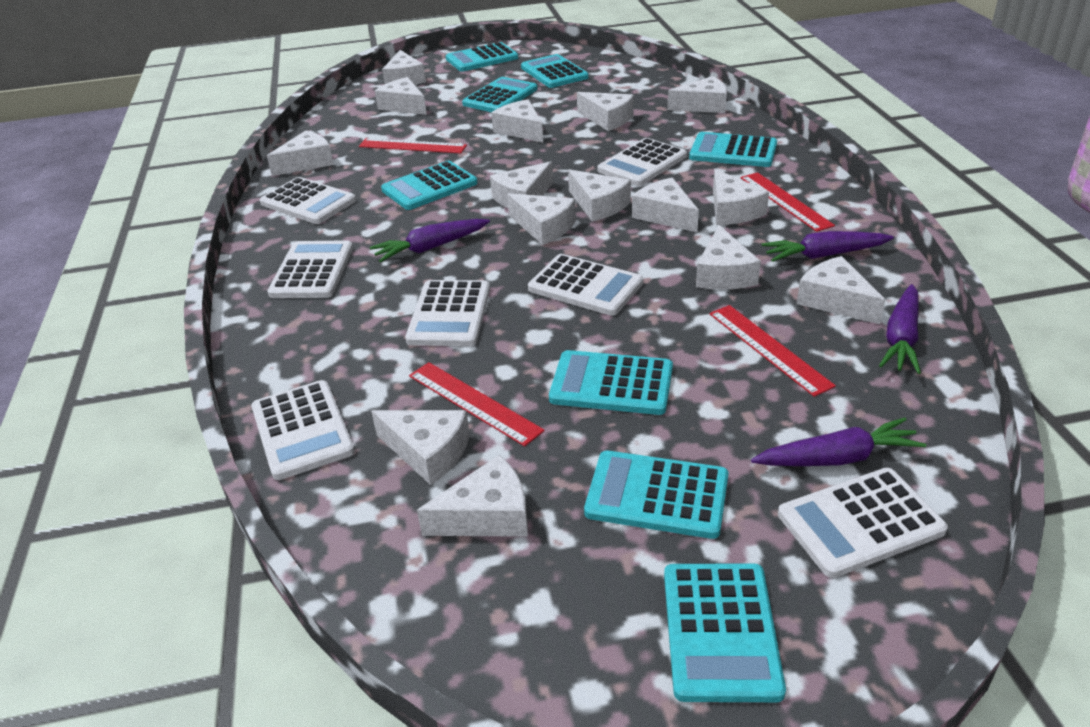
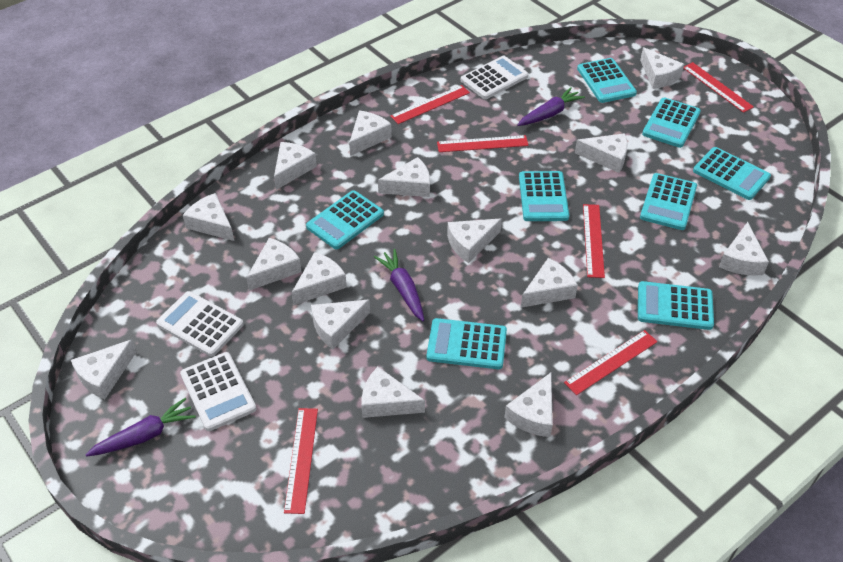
purple carrot: 4 -> 3
red ruler: 4 -> 6
white calculator: 7 -> 3

